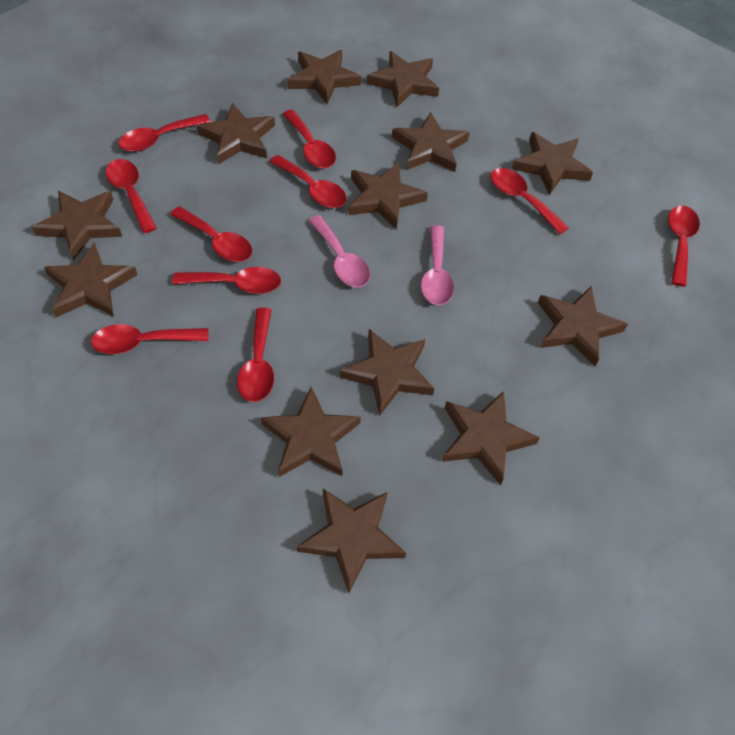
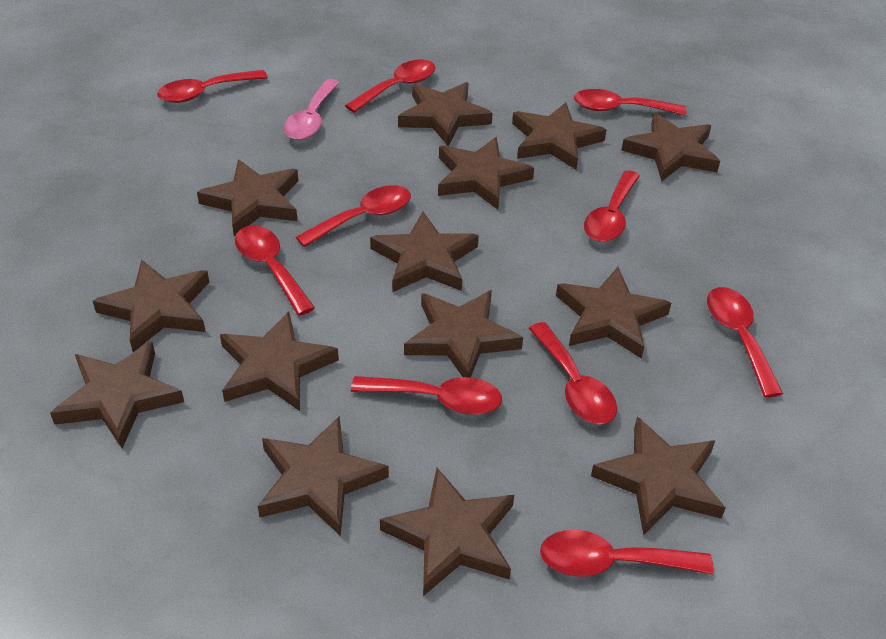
brown star: 13 -> 14
pink spoon: 2 -> 1

